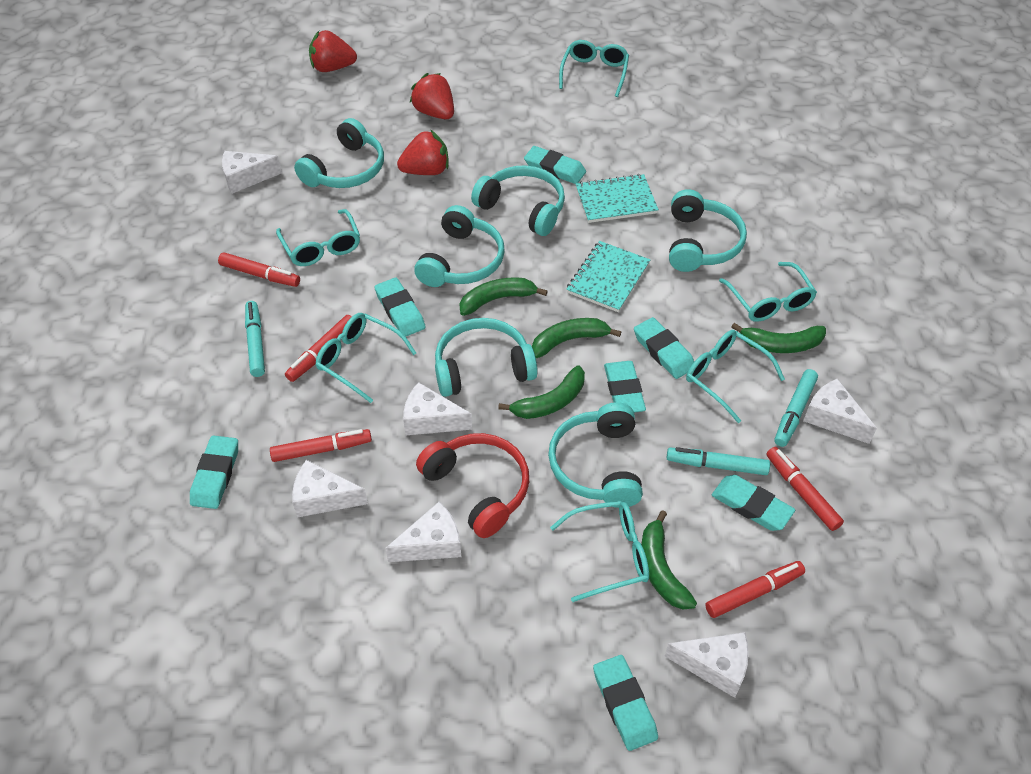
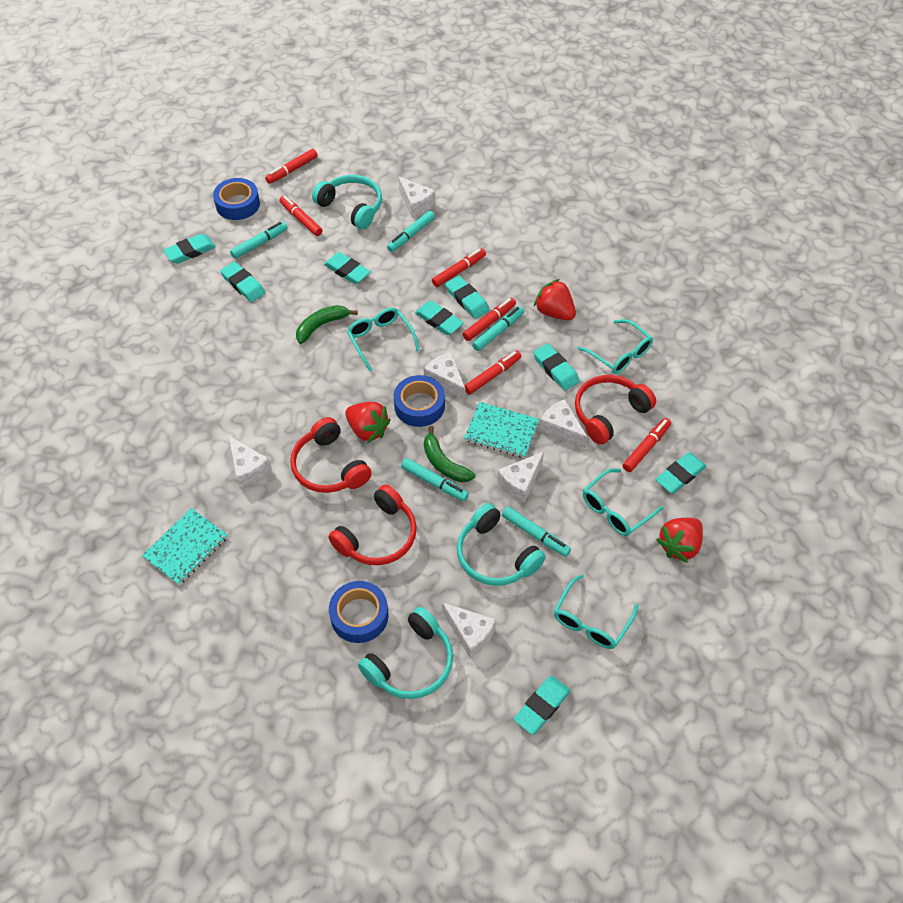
blue tape: 0 -> 3
green banana: 5 -> 2
red headphones: 1 -> 3
red marker: 5 -> 6
turquoise eraser: 7 -> 8
turquoise glasses: 6 -> 4
turquoise headphones: 6 -> 3
turquoise marker: 3 -> 5

